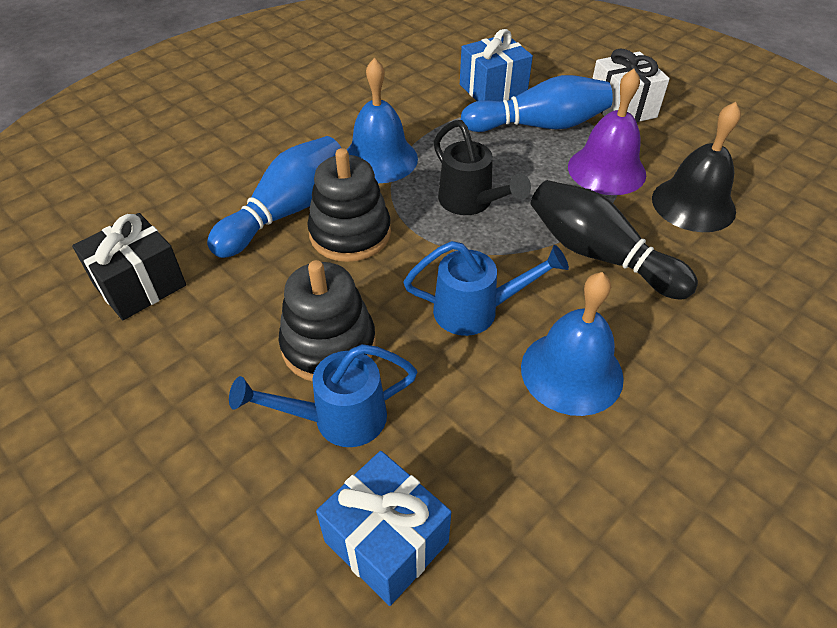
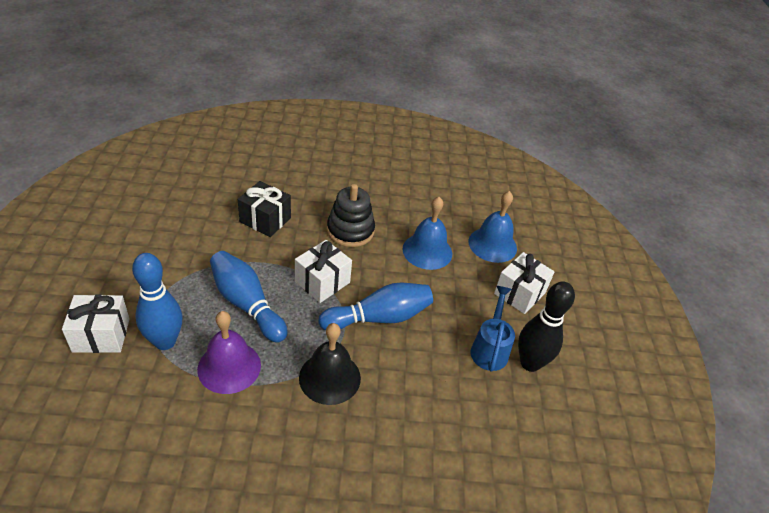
black stacking toy: 2 -> 1
black watering can: 1 -> 0
blue bowling pin: 2 -> 3
blue gift: 2 -> 0
blue watering can: 2 -> 1
white gift: 1 -> 3

